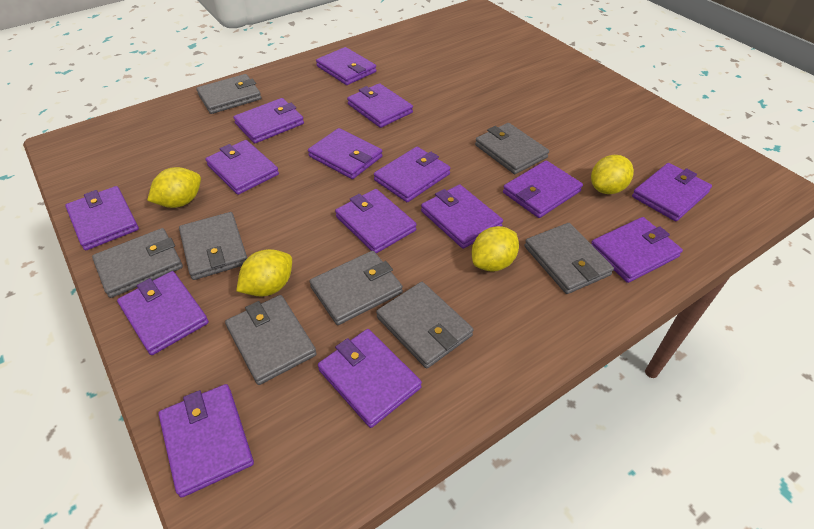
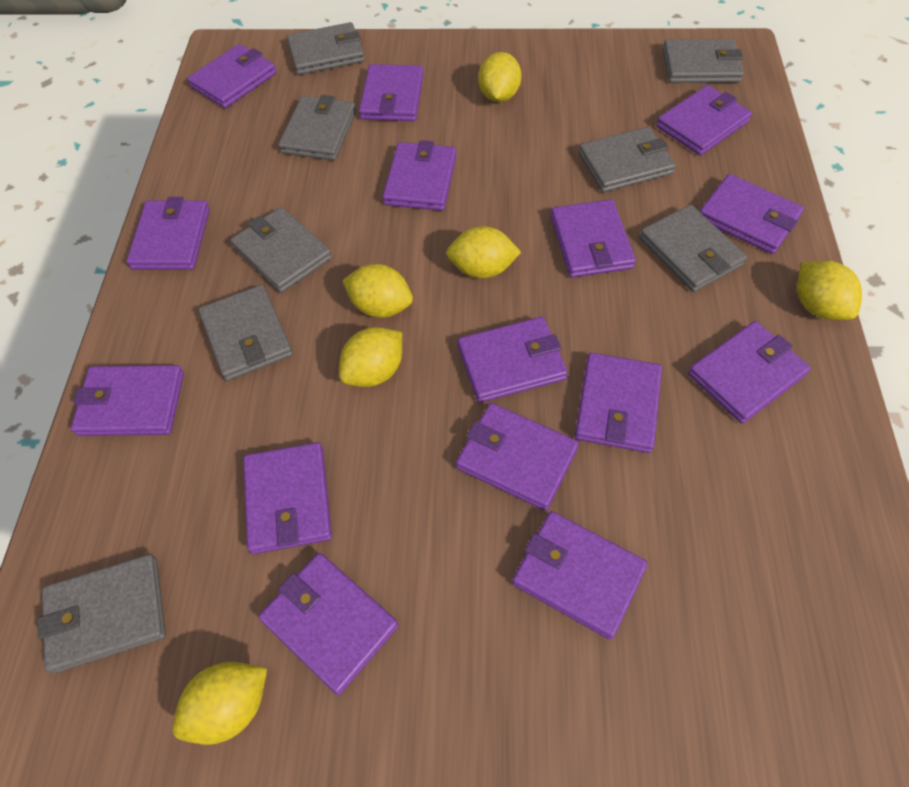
yellow lemon: 4 -> 6

